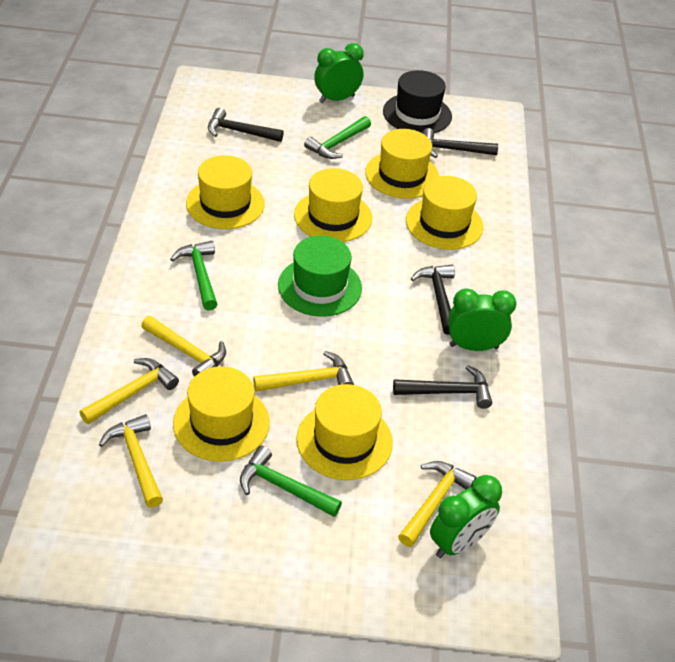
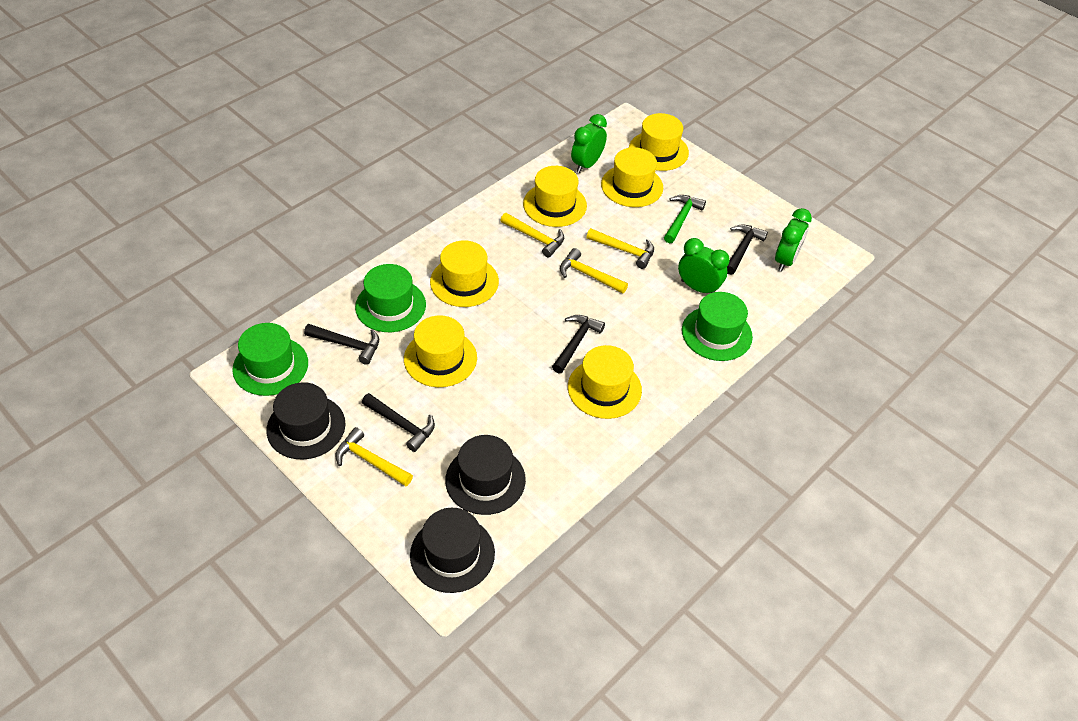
black hat: 1 -> 3
green hammer: 3 -> 1
green hat: 1 -> 3
yellow hammer: 5 -> 4

